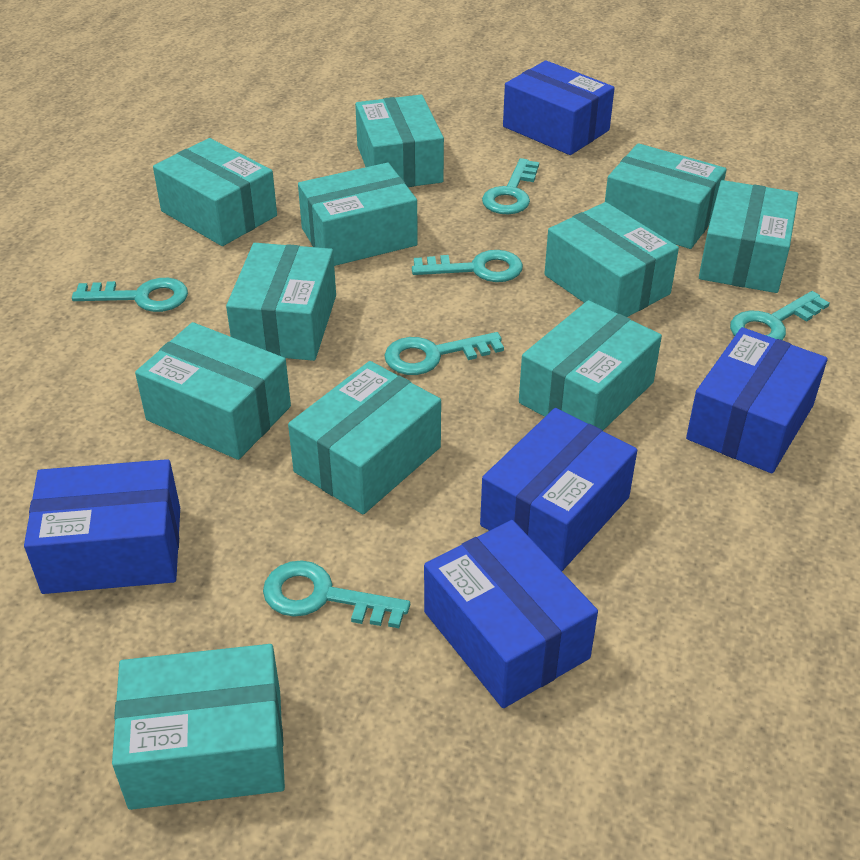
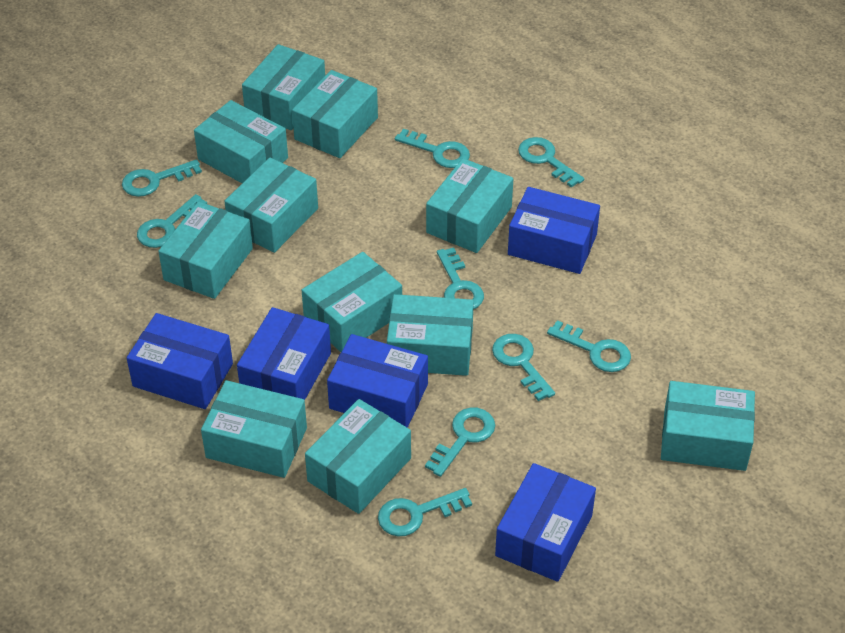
turquoise key: 6 -> 9

